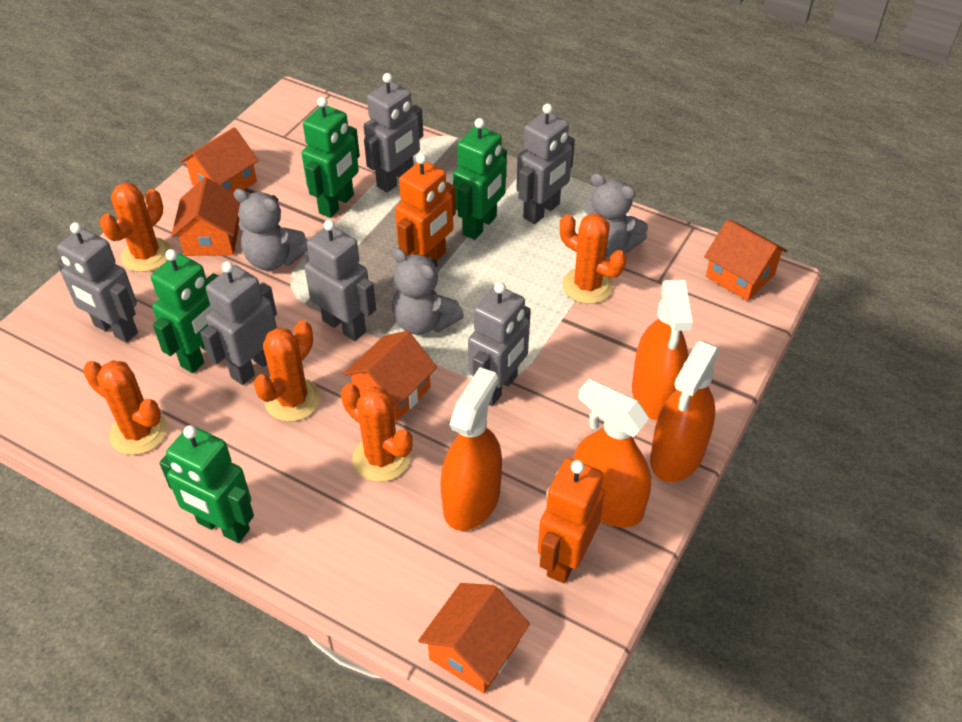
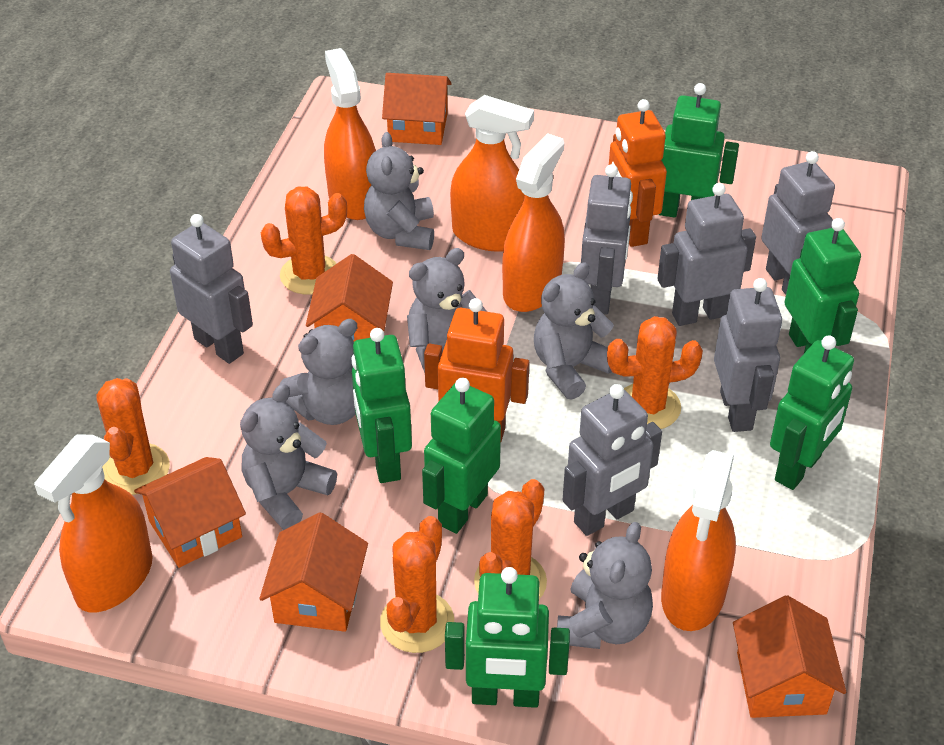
green robot: 4 -> 6
grey teddy bear: 3 -> 6
orange spray bottle: 4 -> 5

